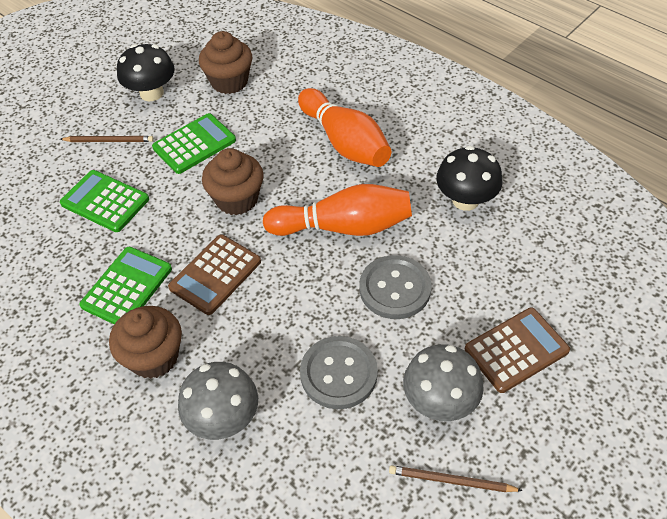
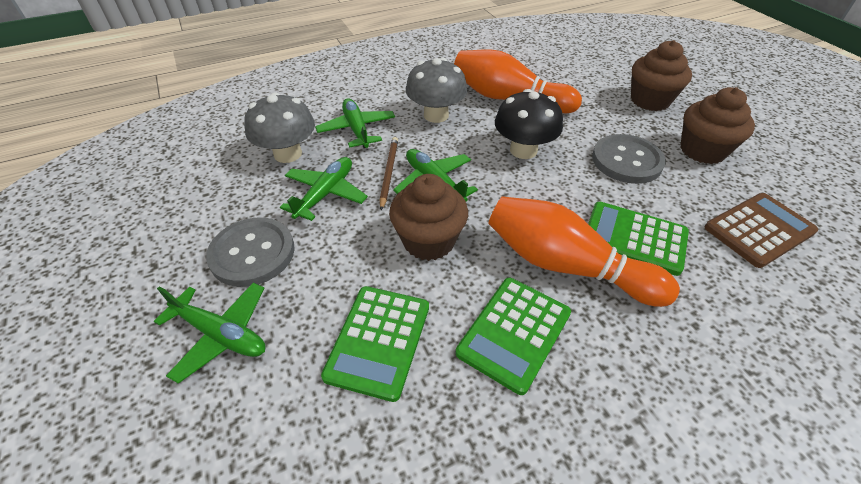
black mushroom: 2 -> 1
brown calculator: 2 -> 1
brown pencil: 2 -> 1
green plane: 0 -> 4

